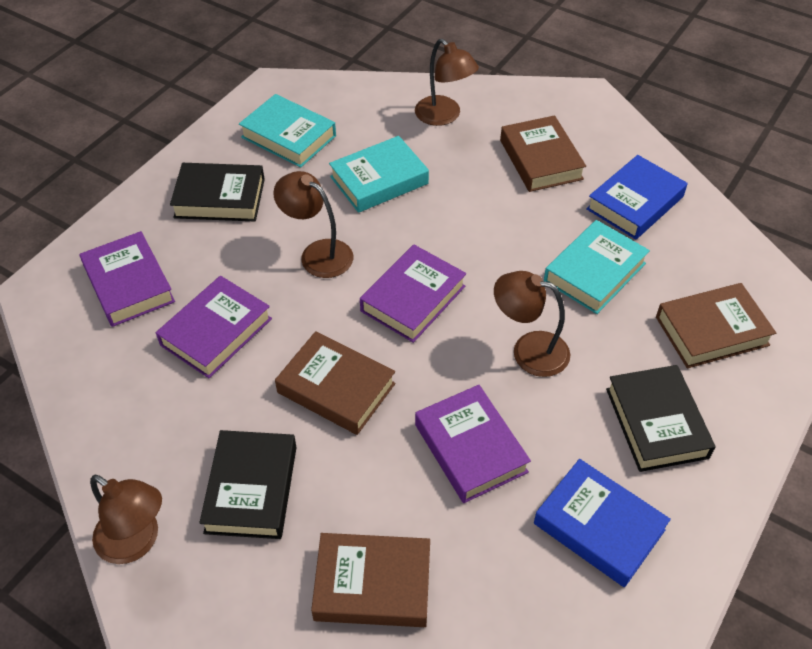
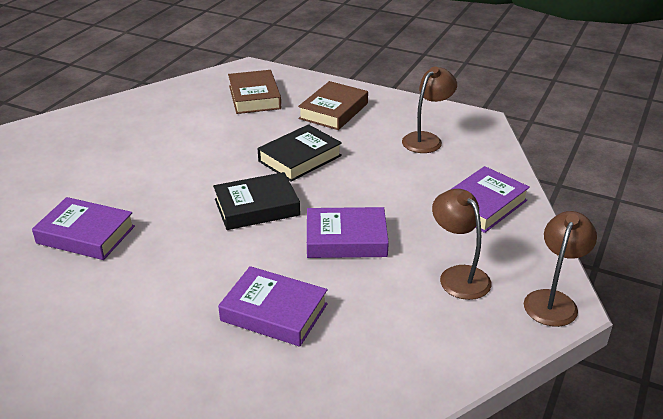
black book: 3 -> 2
blue book: 2 -> 0
brown book: 4 -> 2
brown lamp: 4 -> 3
turquoise book: 3 -> 0

